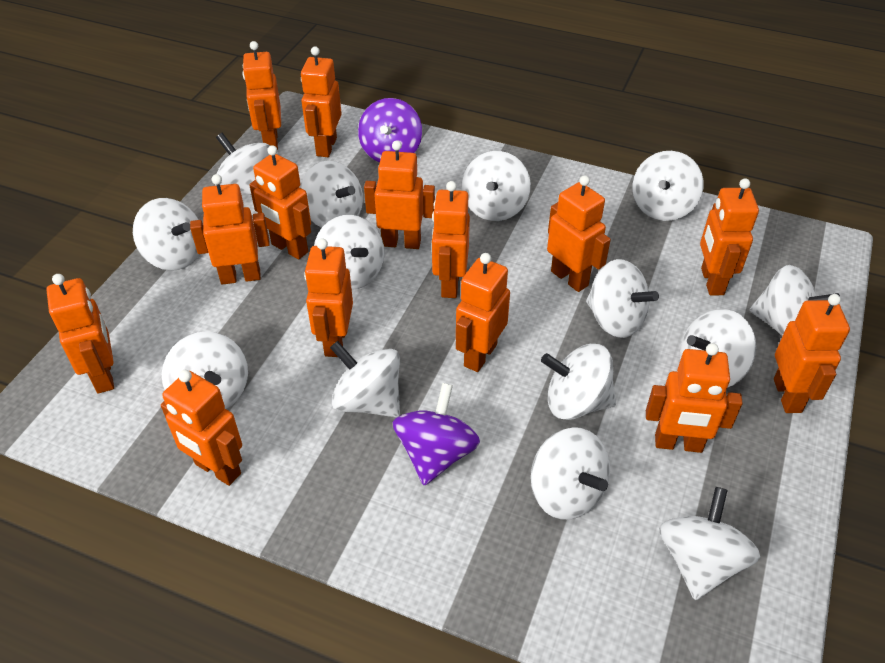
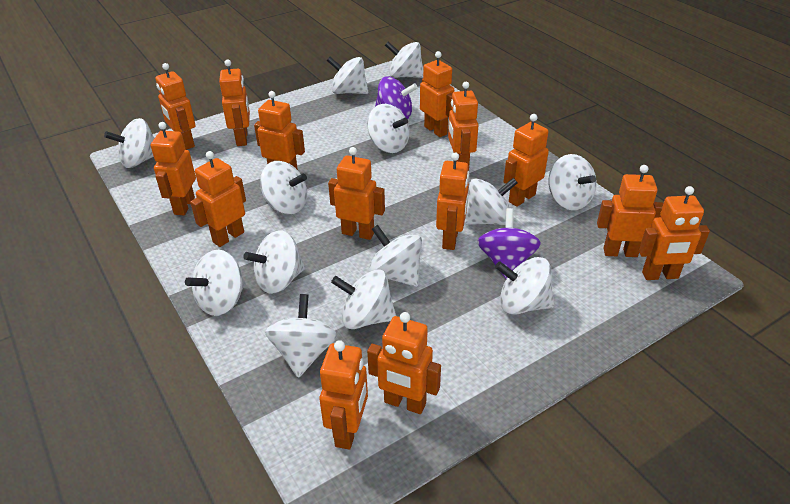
white spinning top: 14 -> 13

